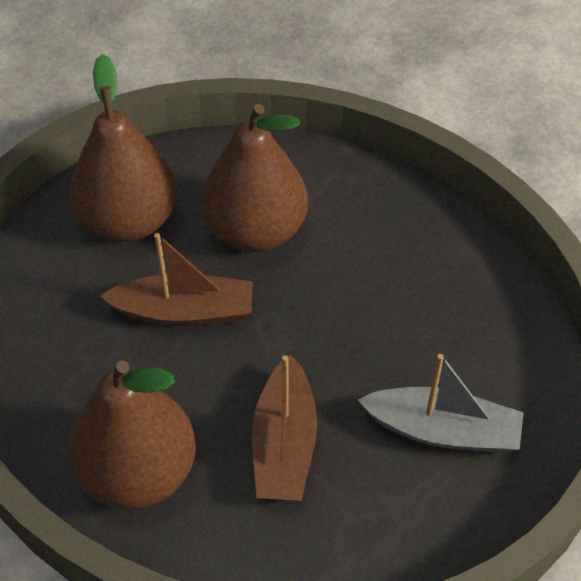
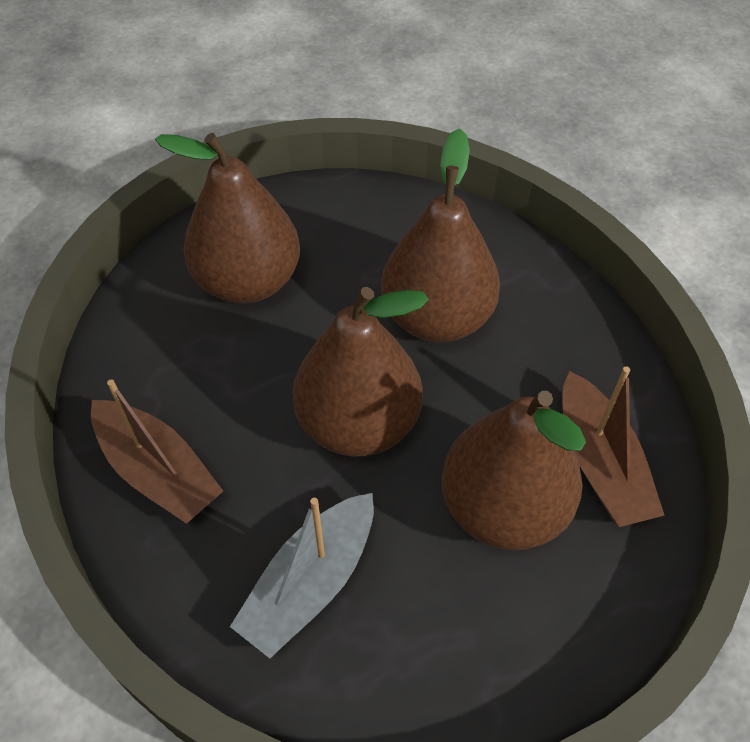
brown pear: 3 -> 4

